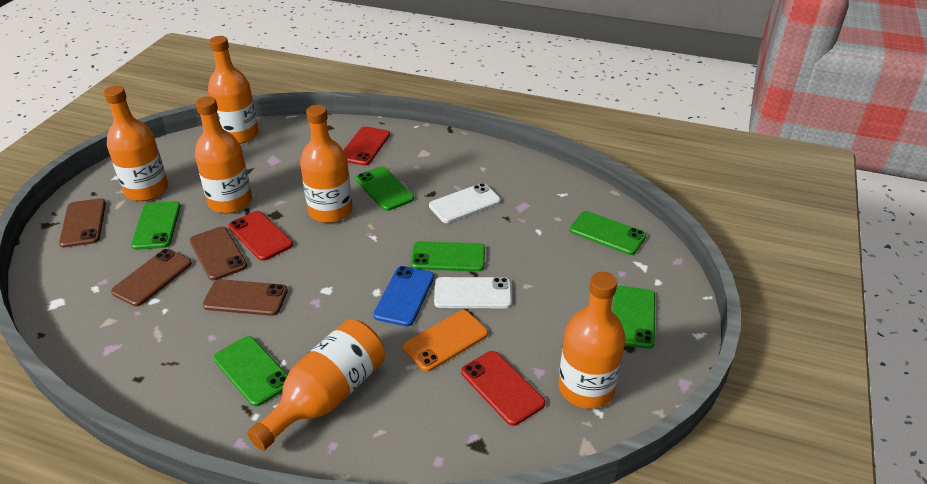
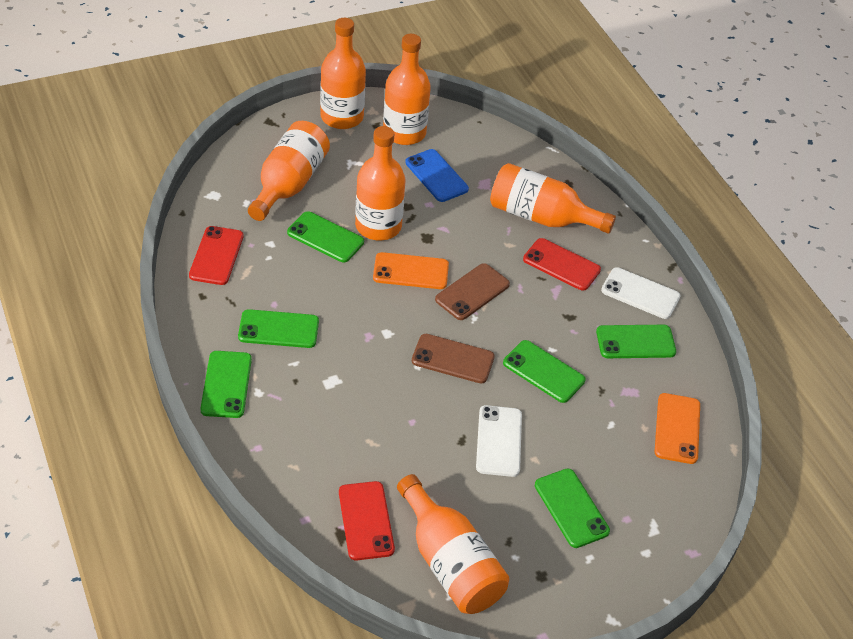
brown phone: 4 -> 2
orange phone: 1 -> 2

